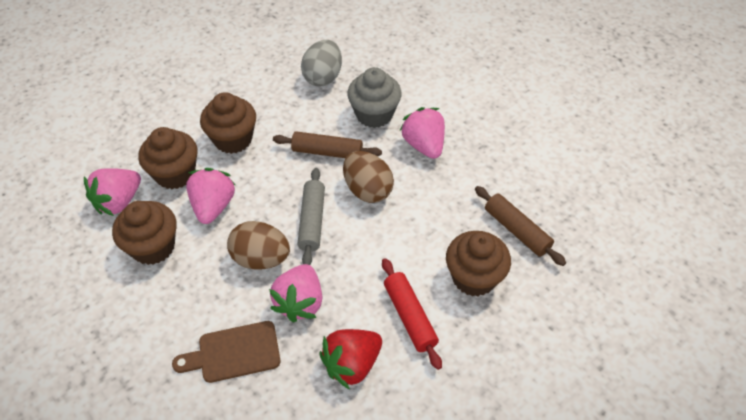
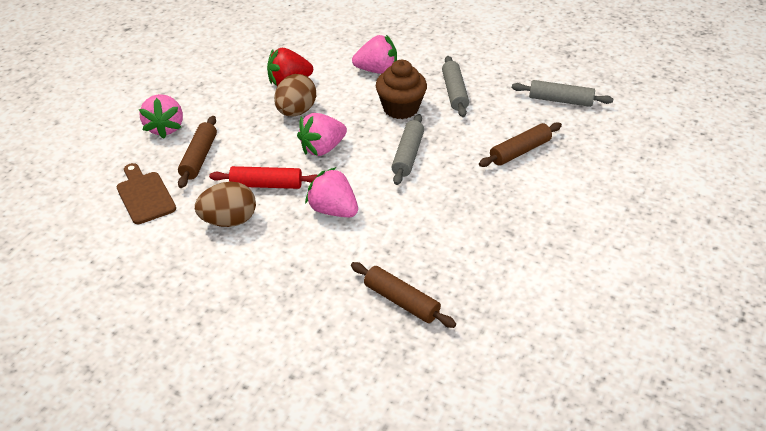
brown cupcake: 4 -> 1
brown rolling pin: 2 -> 3
grey cupcake: 1 -> 0
grey egg: 1 -> 0
grey rolling pin: 1 -> 3

